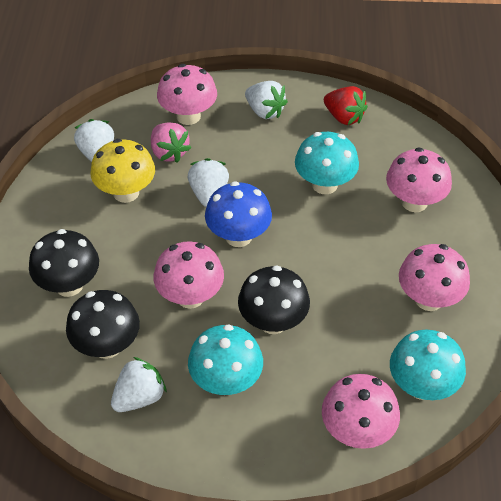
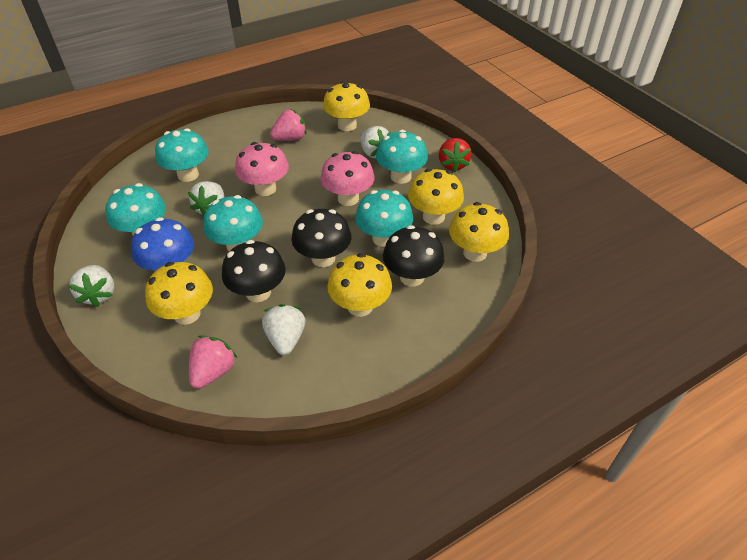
pink mushroom: 5 -> 2
pink strawberry: 1 -> 2
turquoise mushroom: 3 -> 5
yellow mushroom: 1 -> 5

